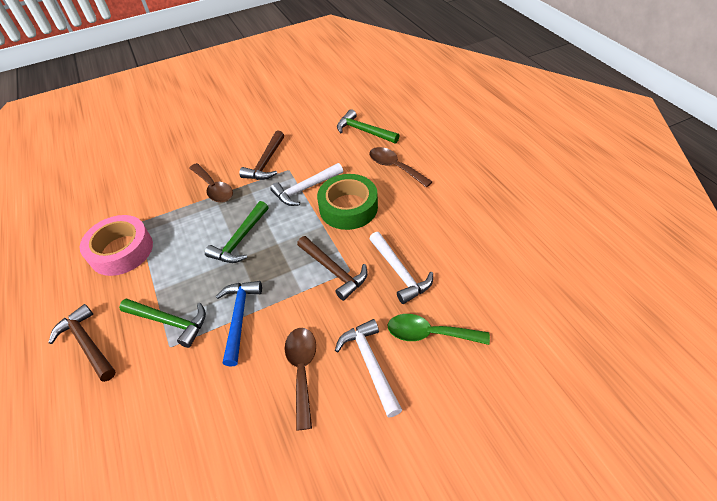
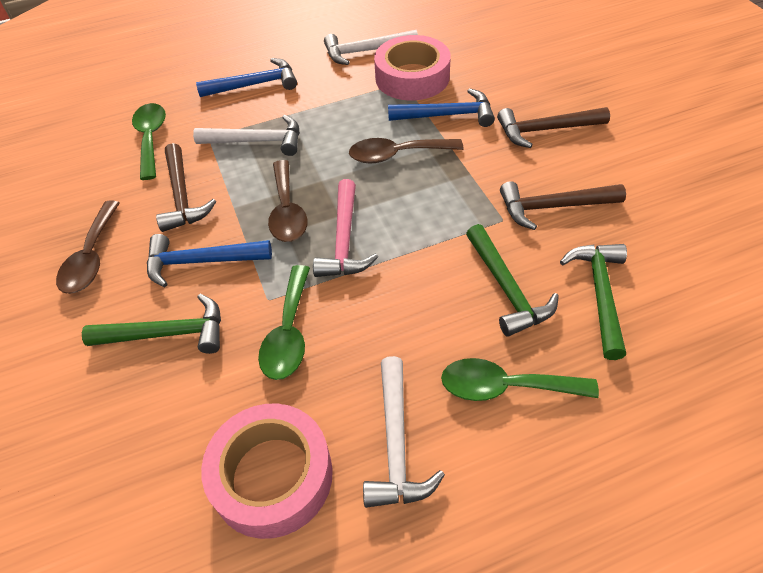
blue hammer: 1 -> 3
green spoon: 1 -> 3
green tape: 1 -> 0
pink hammer: 0 -> 1
pink tape: 1 -> 2

